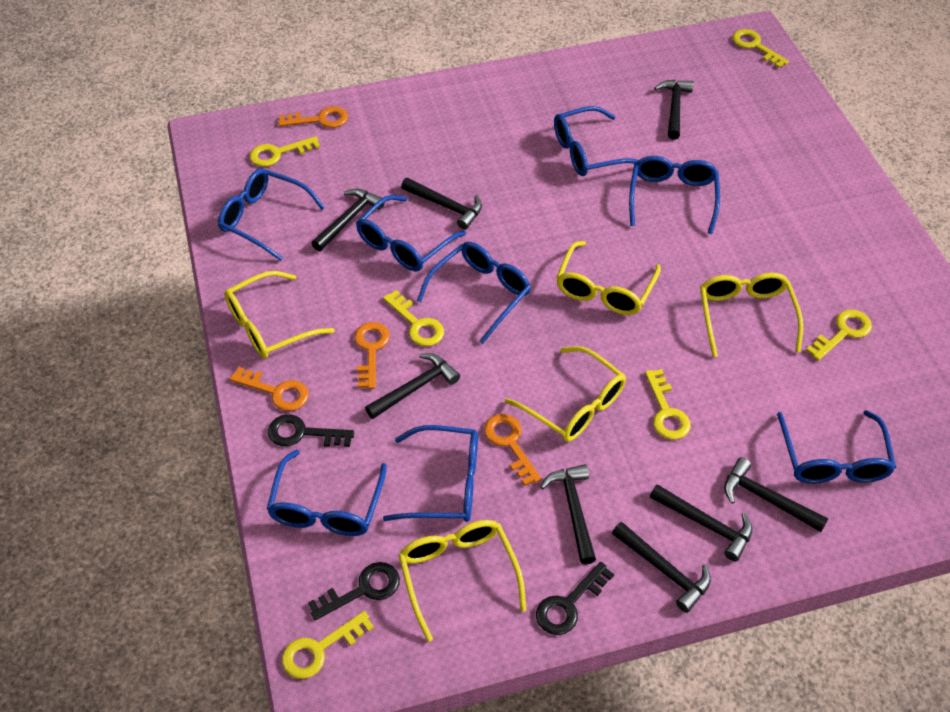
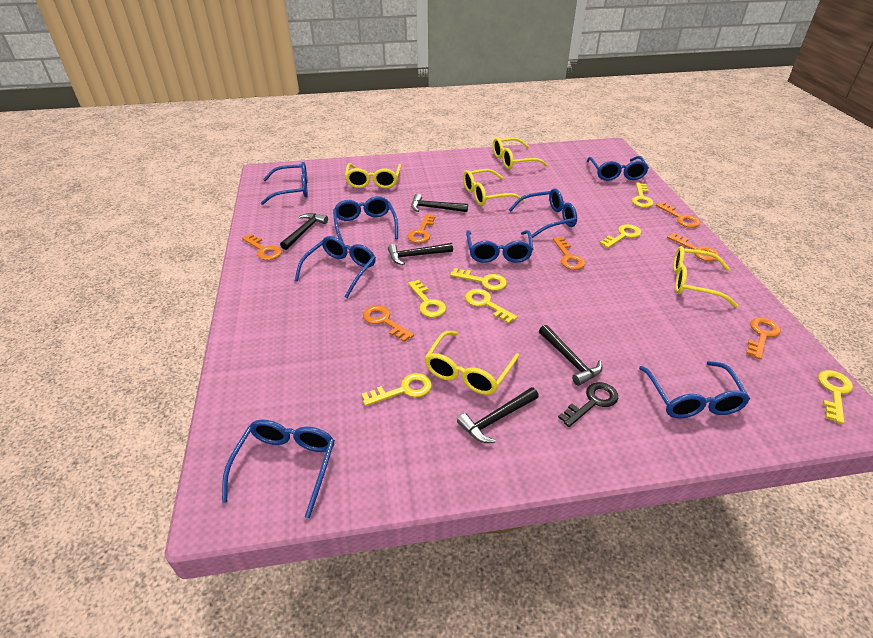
black hammer: 8 -> 5
black key: 3 -> 1
orange key: 4 -> 7
yellow key: 6 -> 7

